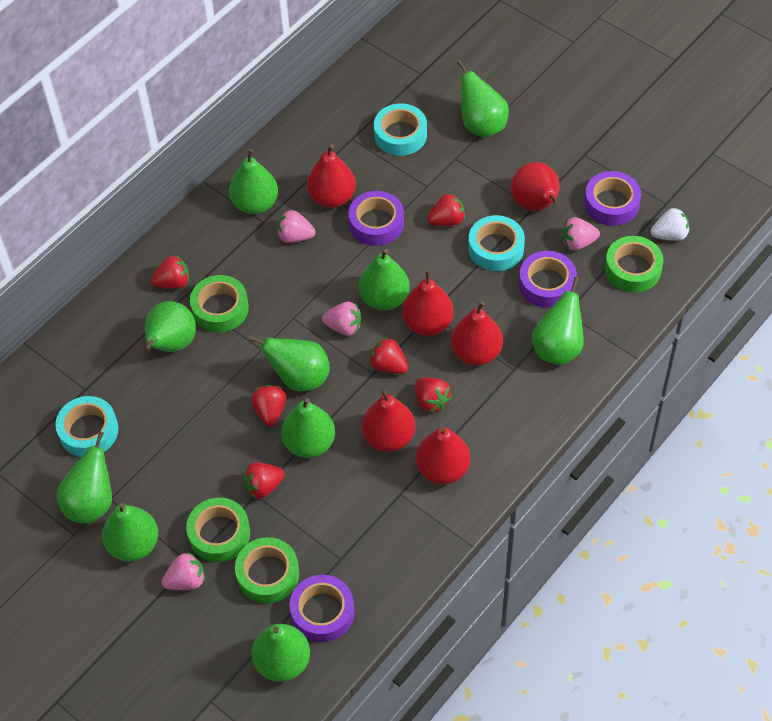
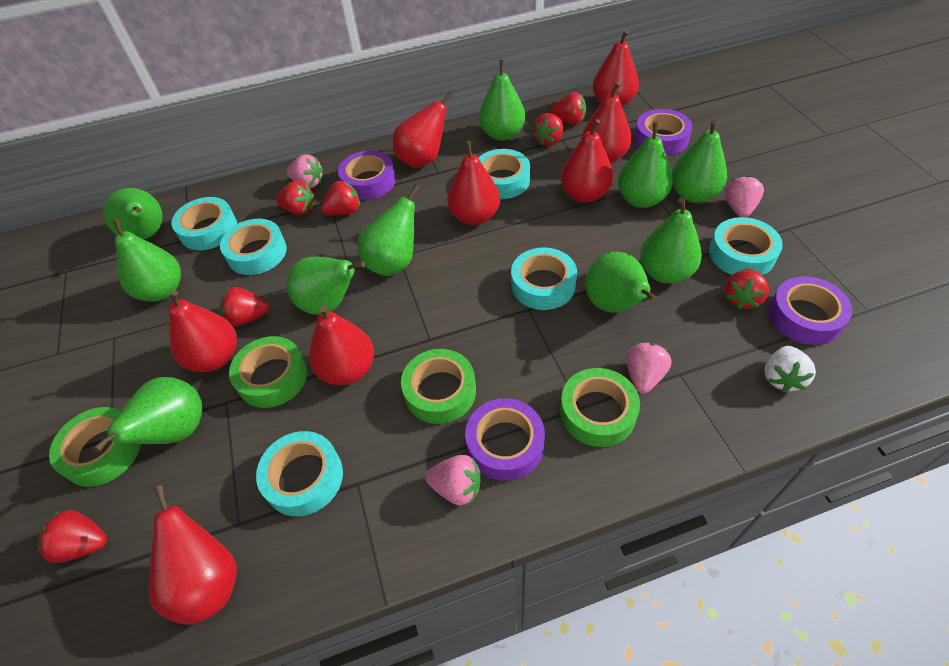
red pear: 6 -> 8
red strawberry: 6 -> 7
turquoise tape: 3 -> 6

